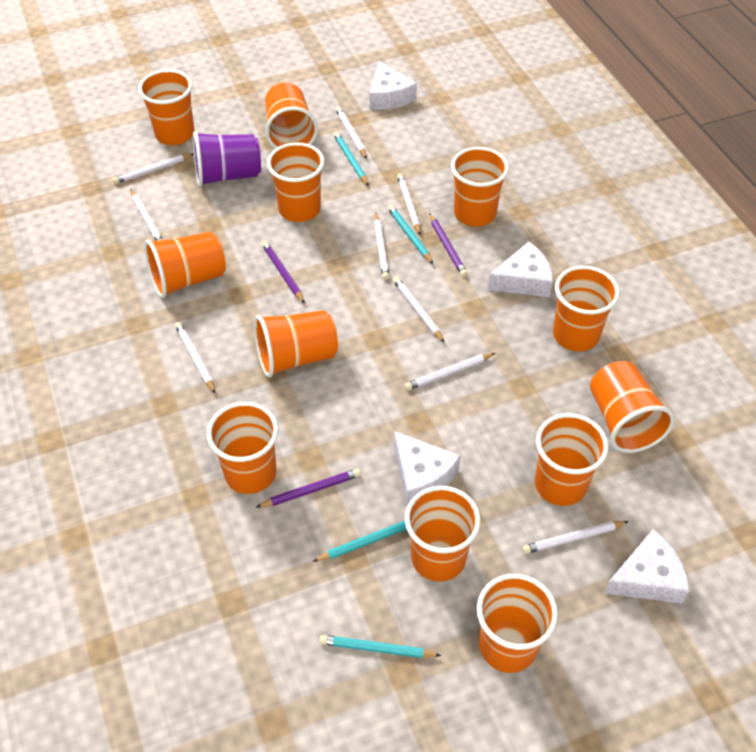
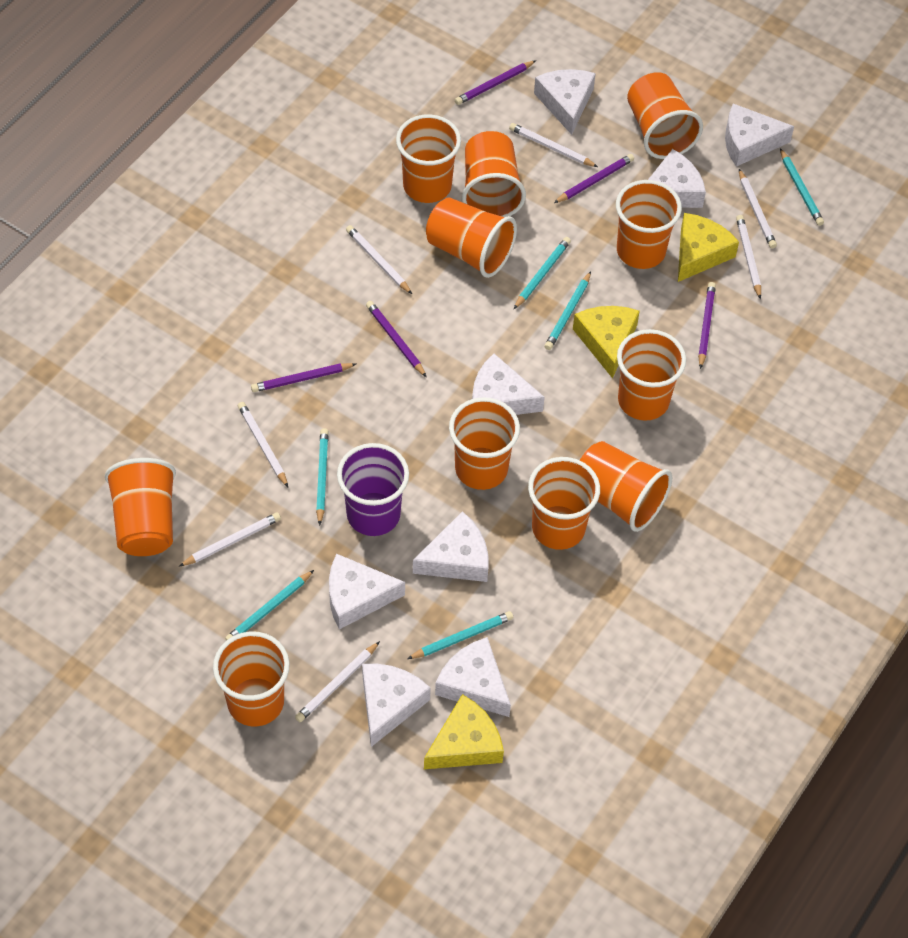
orange cup: 12 -> 11
purple pencil: 3 -> 5
turquoise pencil: 4 -> 6
white cheese: 4 -> 8
white pencil: 9 -> 7
yellow cheese: 0 -> 3

